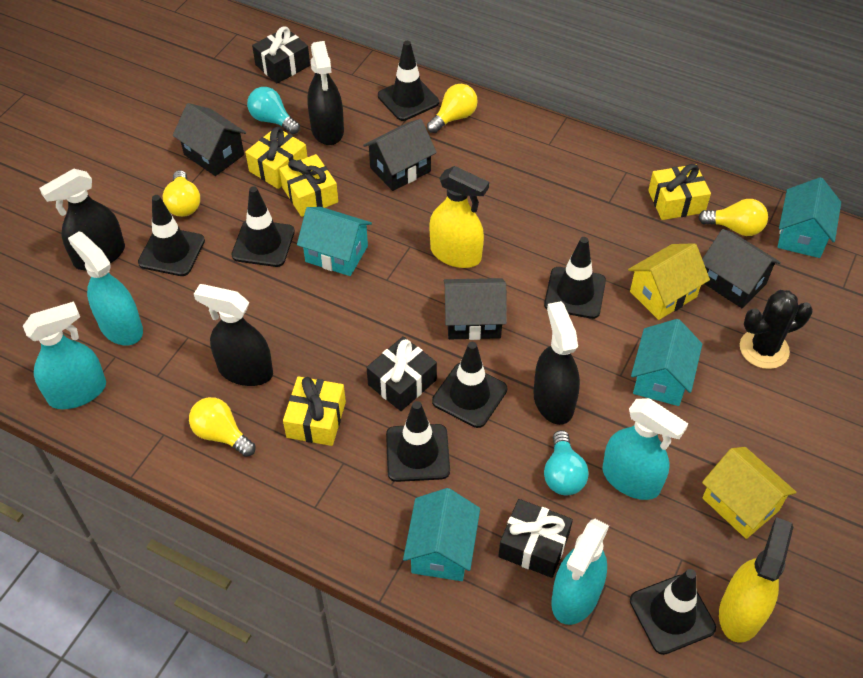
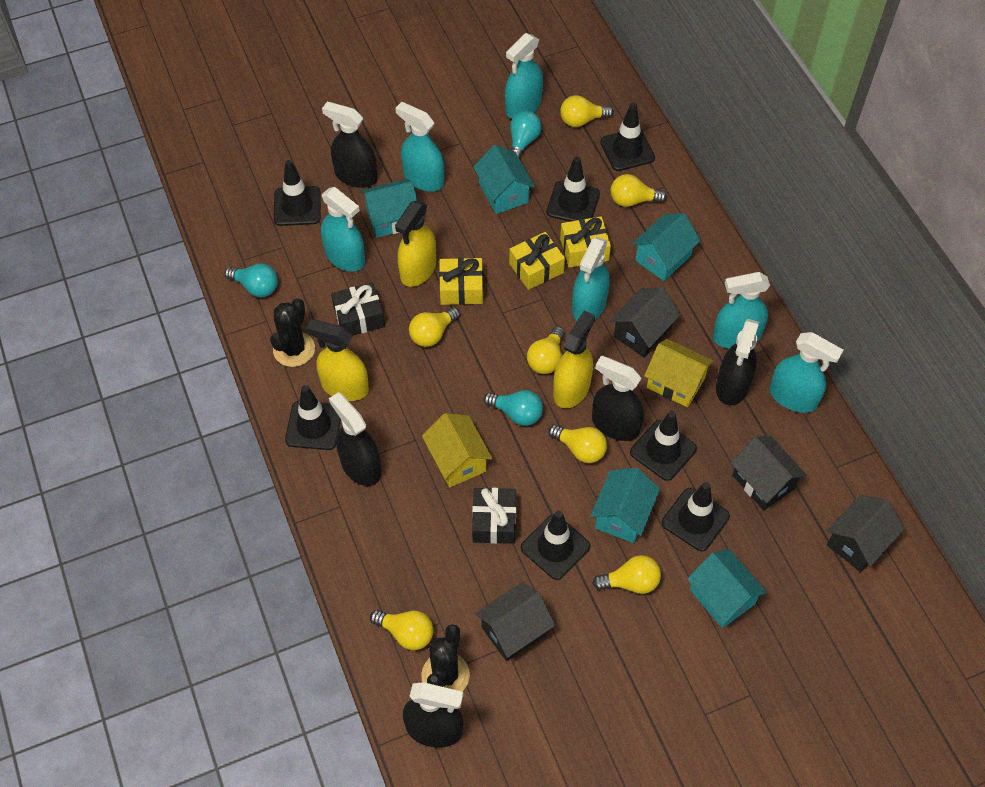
black cactus: 1 -> 2
black gift: 3 -> 2
black spray bottle: 4 -> 5
turquoise house: 4 -> 5
turquoise light bulb: 2 -> 3
turquoise spray bottle: 4 -> 6
yellow gift: 4 -> 3
yellow light bulb: 4 -> 7
yellow spray bottle: 2 -> 3

